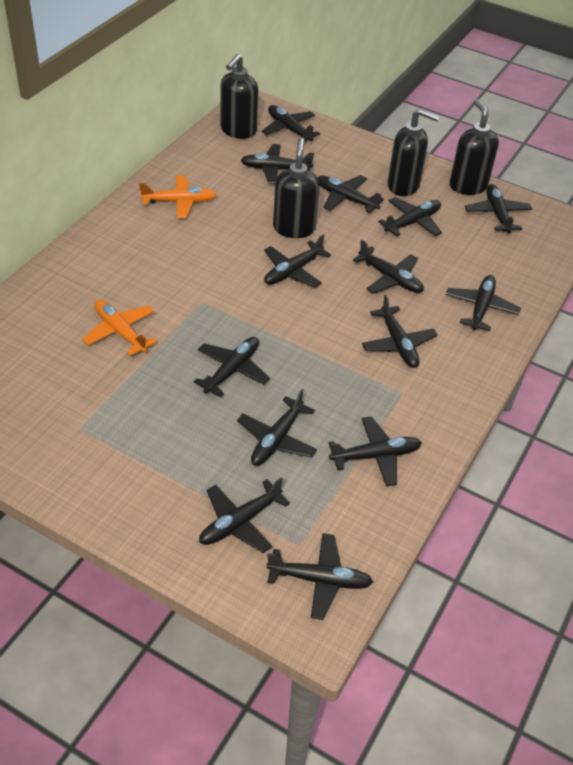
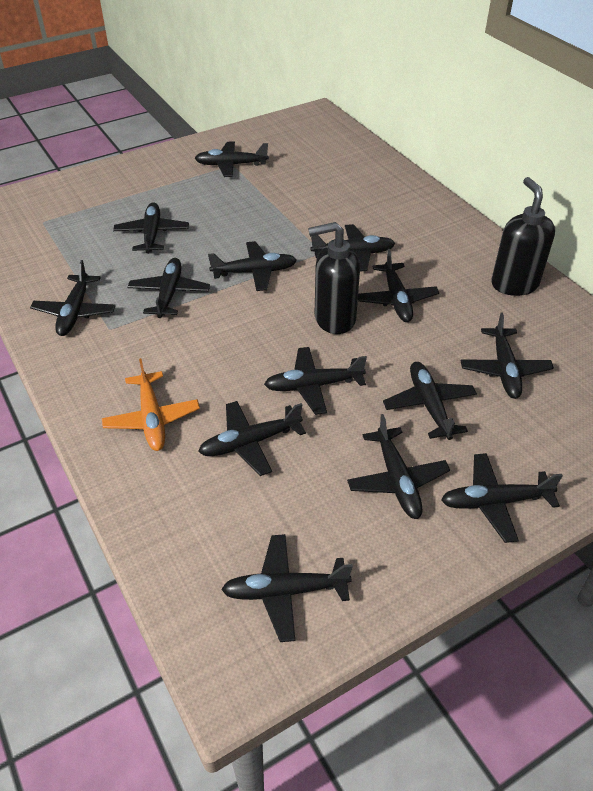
black soap dispenser: 4 -> 2
orange plane: 2 -> 1

